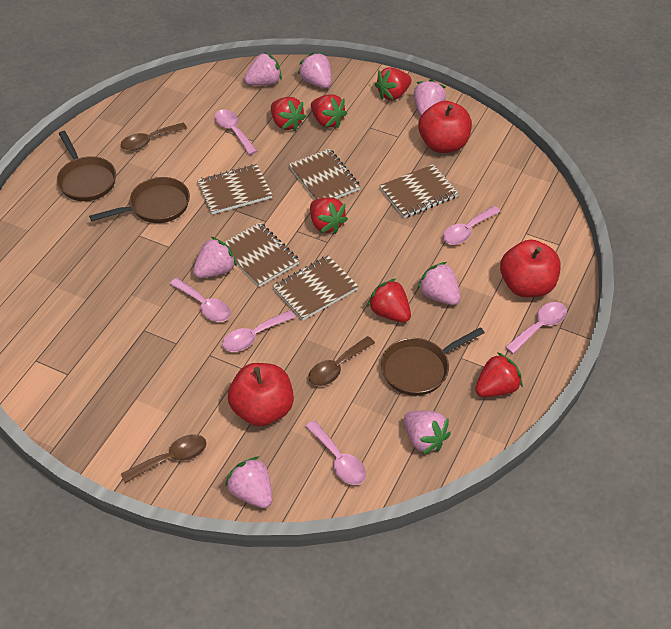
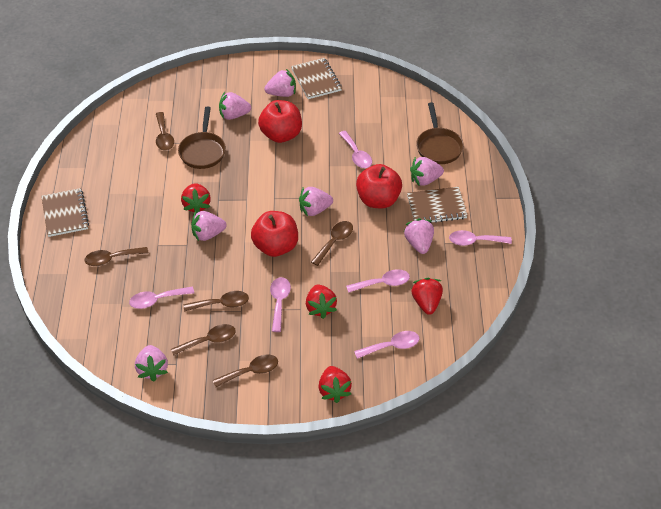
brown notebook: 5 -> 3
brown pan: 3 -> 2
brown spoon: 3 -> 6
red strawberry: 6 -> 4

